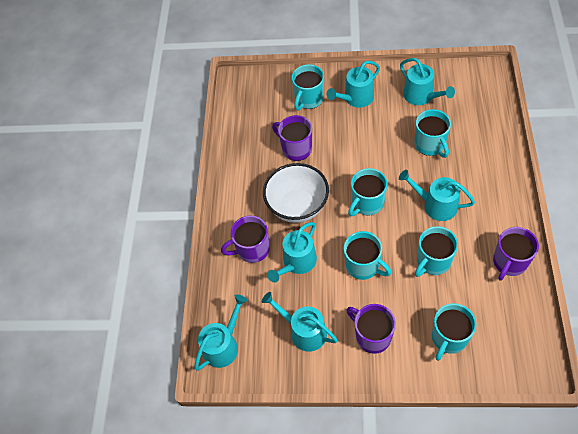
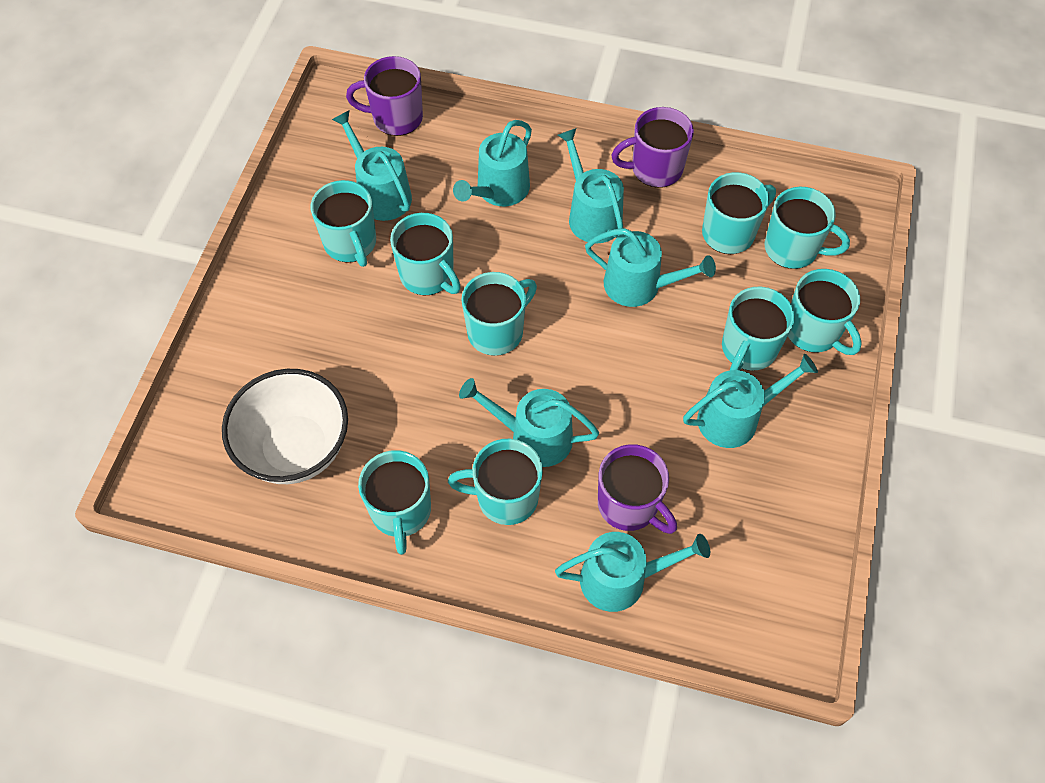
purple mug: 4 -> 3
turquoise mug: 6 -> 9
turquoise watering can: 6 -> 7

